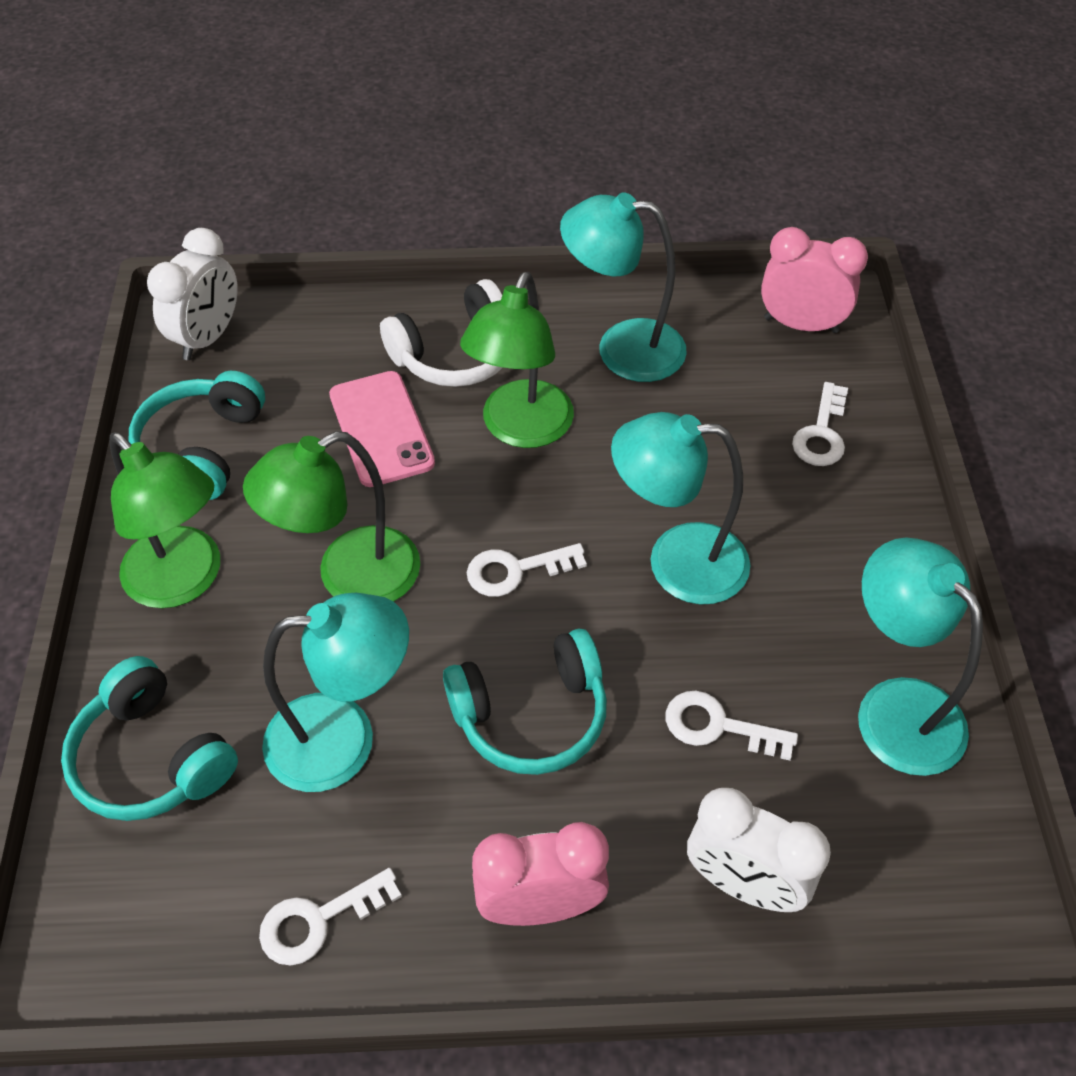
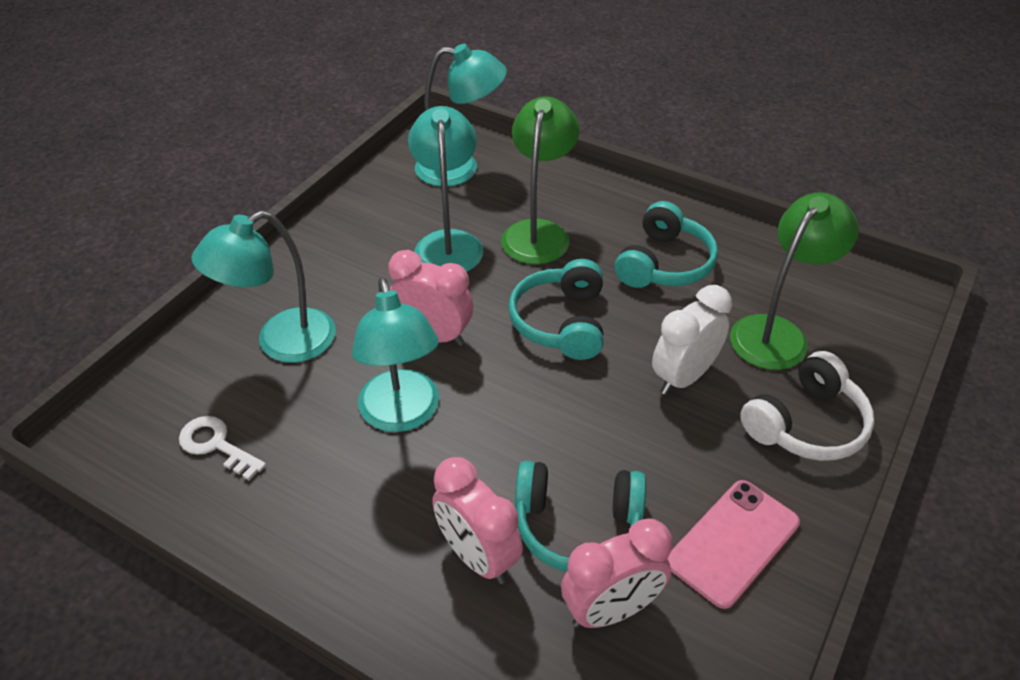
green lamp: 3 -> 2
pink clock: 2 -> 3
white clock: 2 -> 1
white key: 4 -> 1

